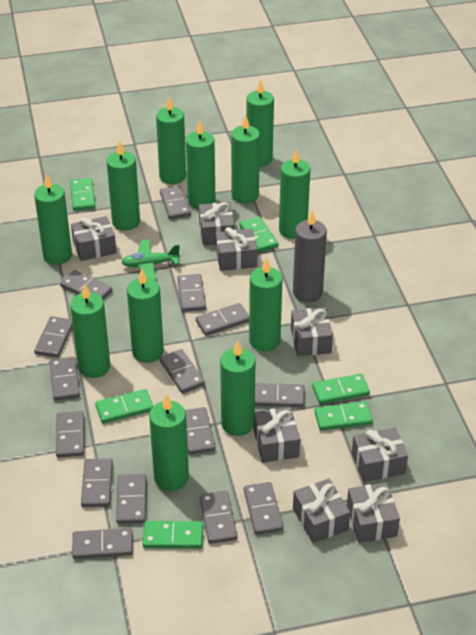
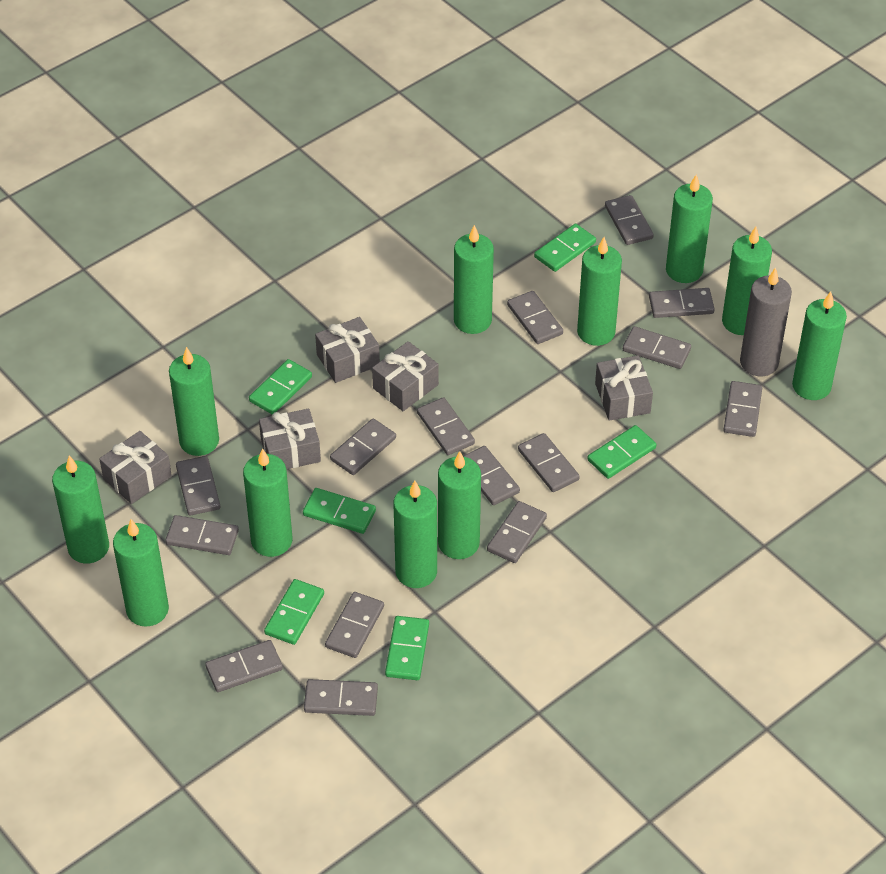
green candle: 12 -> 11
green plane: 1 -> 0
grey gift: 8 -> 5

